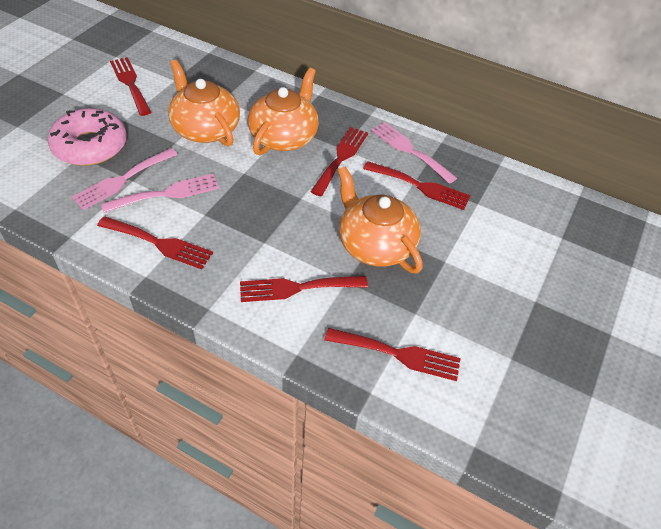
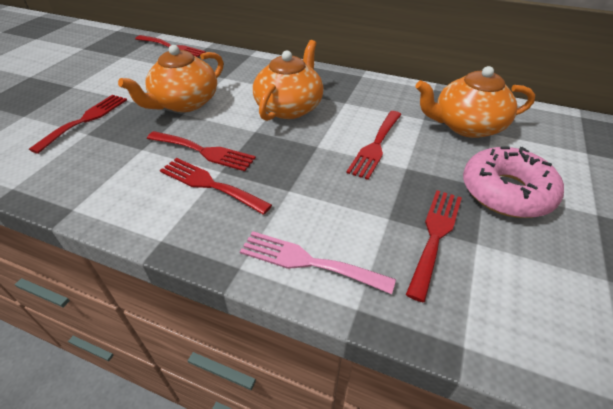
pink fork: 3 -> 1

